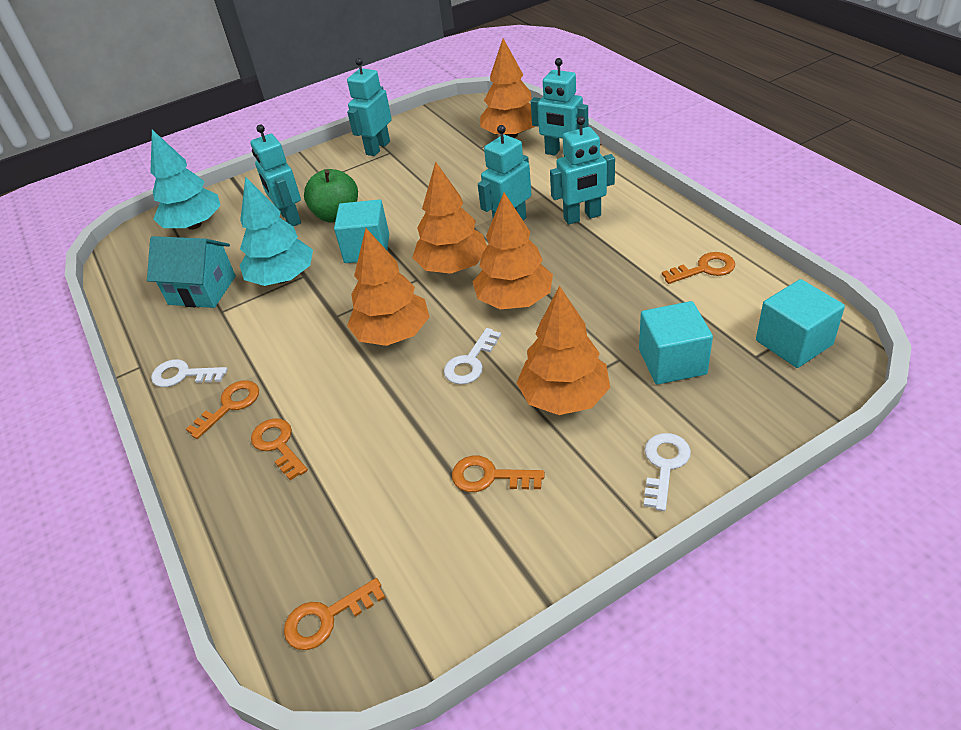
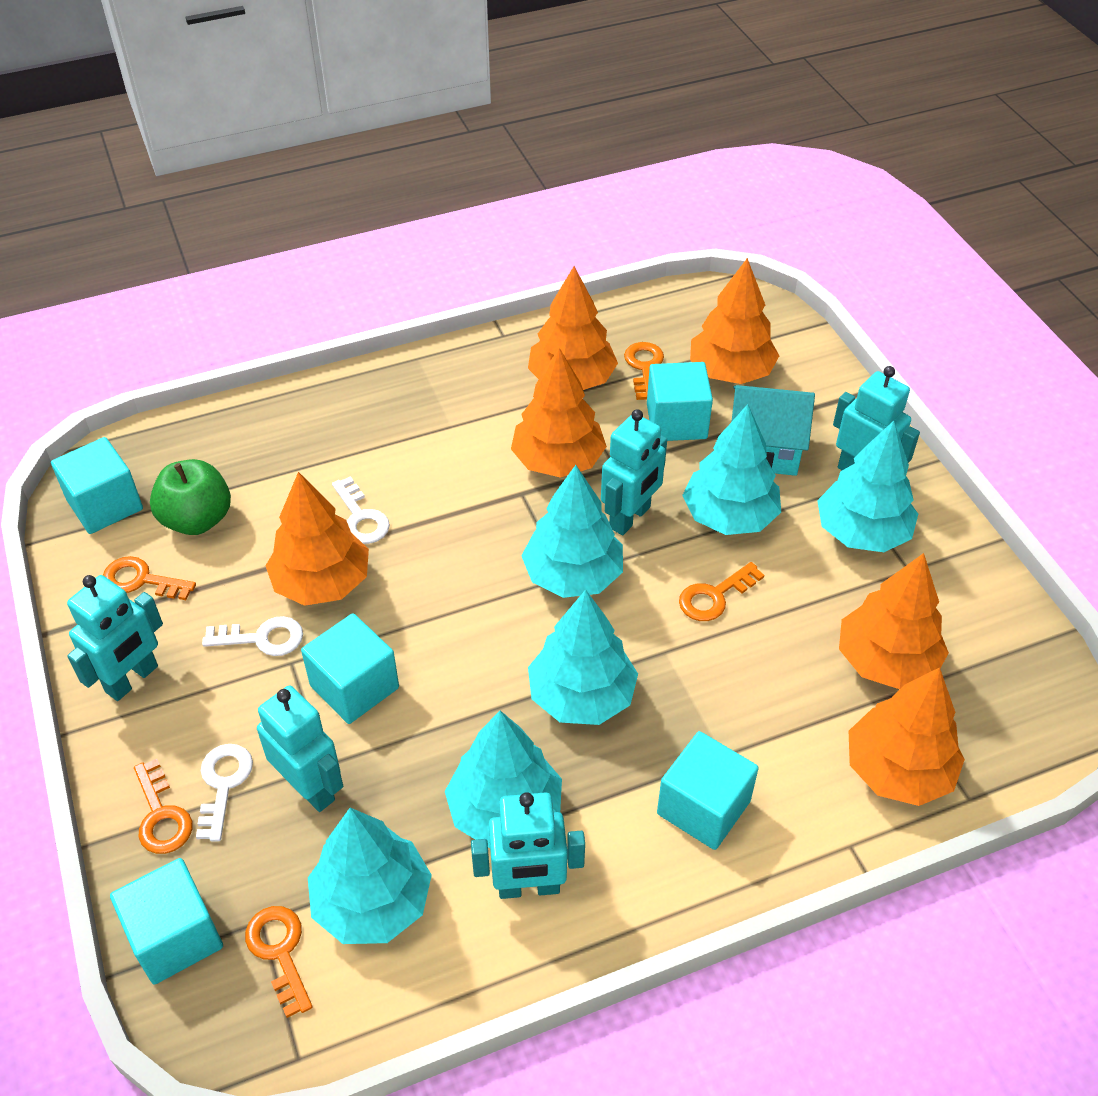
orange tree: 5 -> 6
turquoise cube: 3 -> 5
turquoise tree: 2 -> 6

